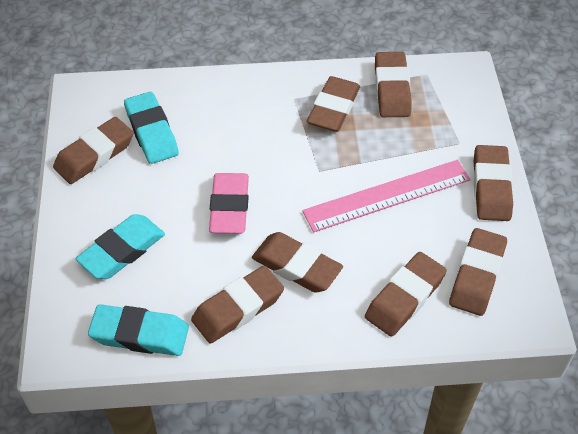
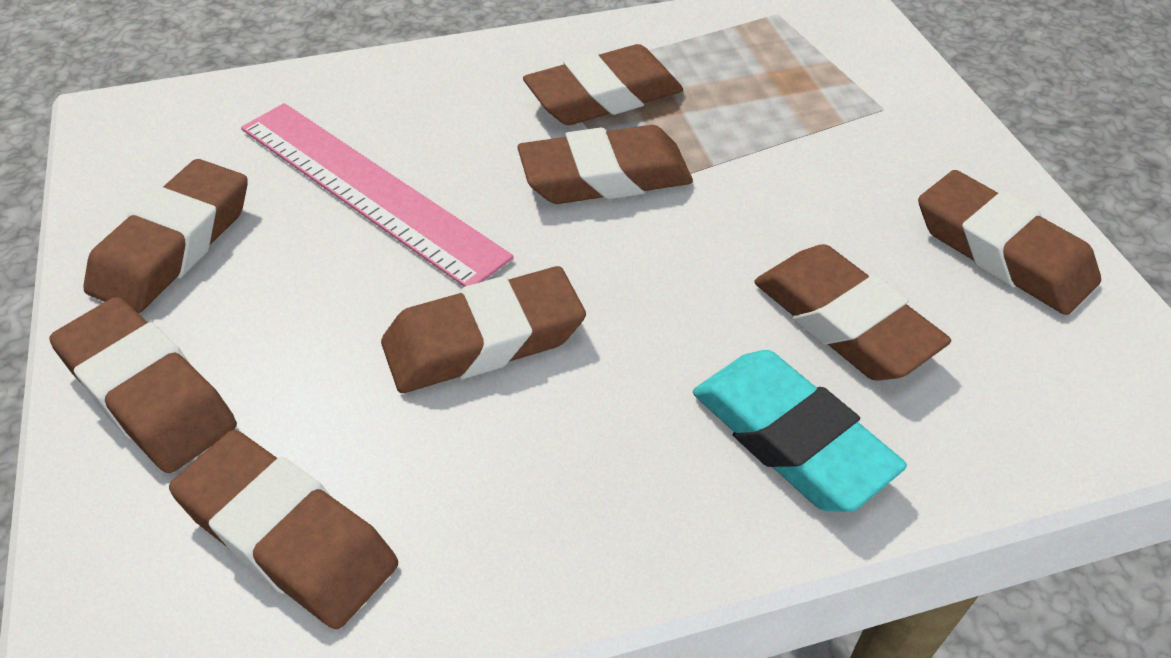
pink eraser: 1 -> 0
turquoise eraser: 3 -> 1

